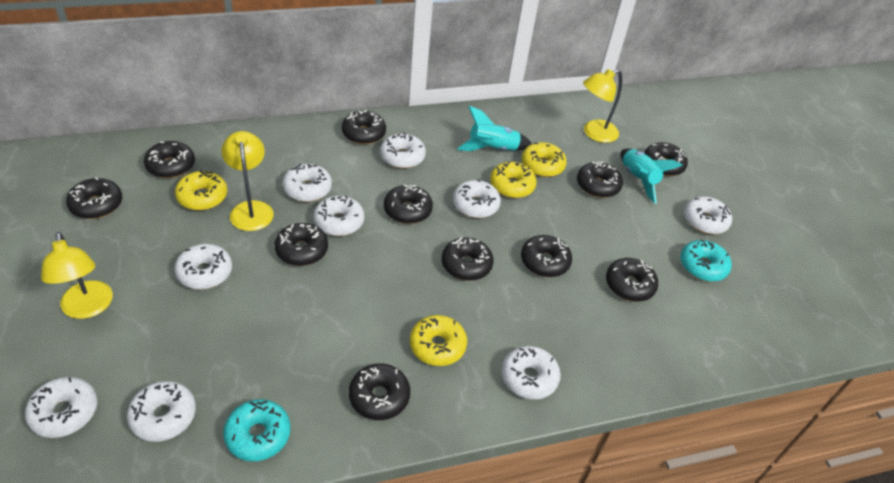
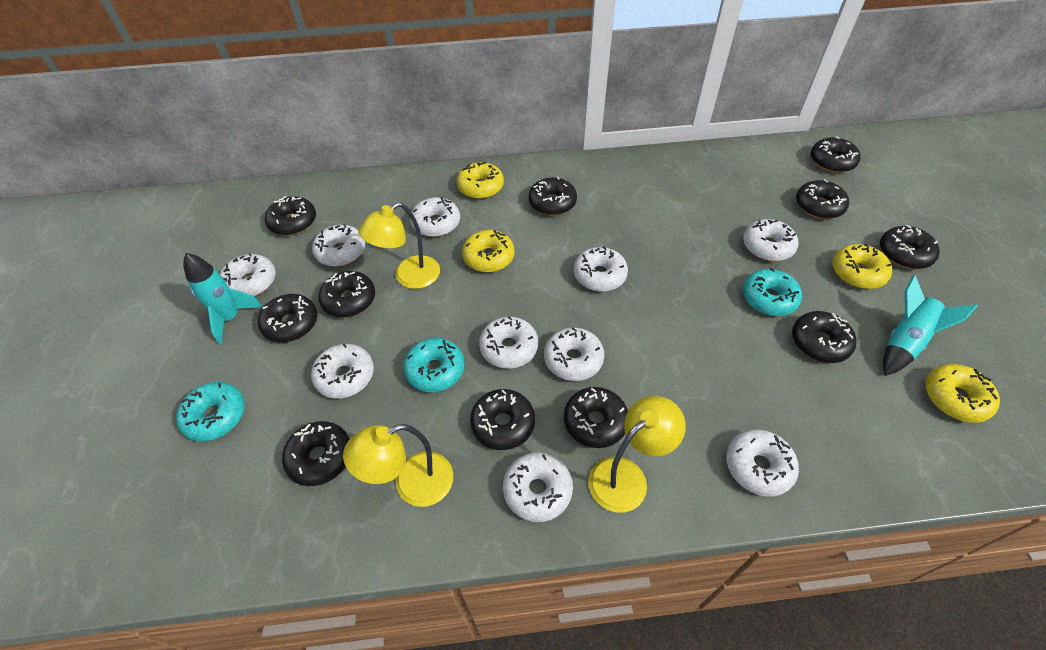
turquoise donut: 2 -> 3
white donut: 9 -> 10

